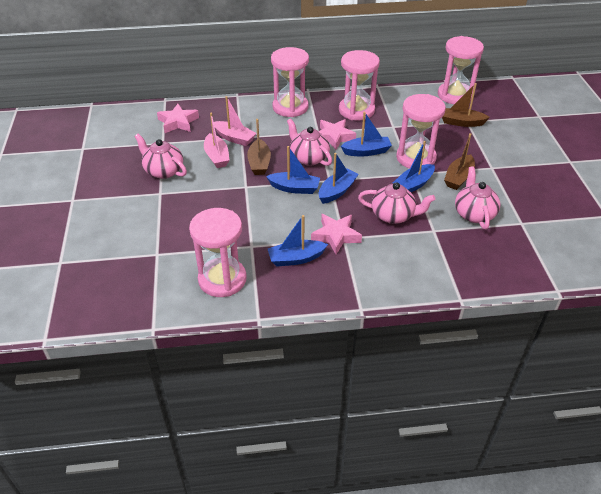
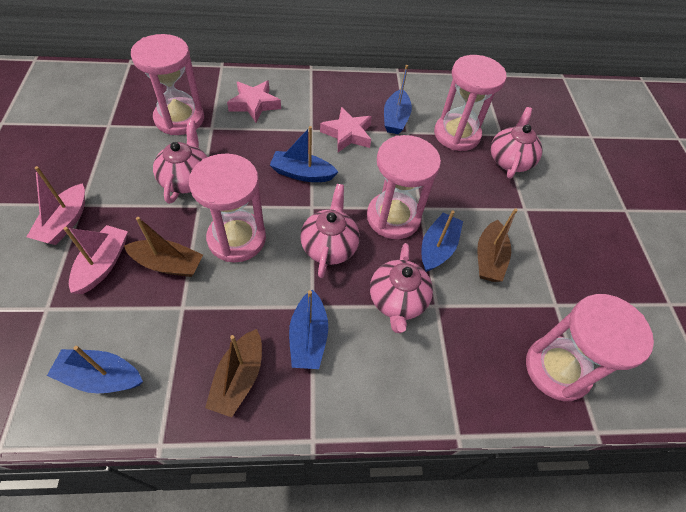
pink star: 3 -> 2

